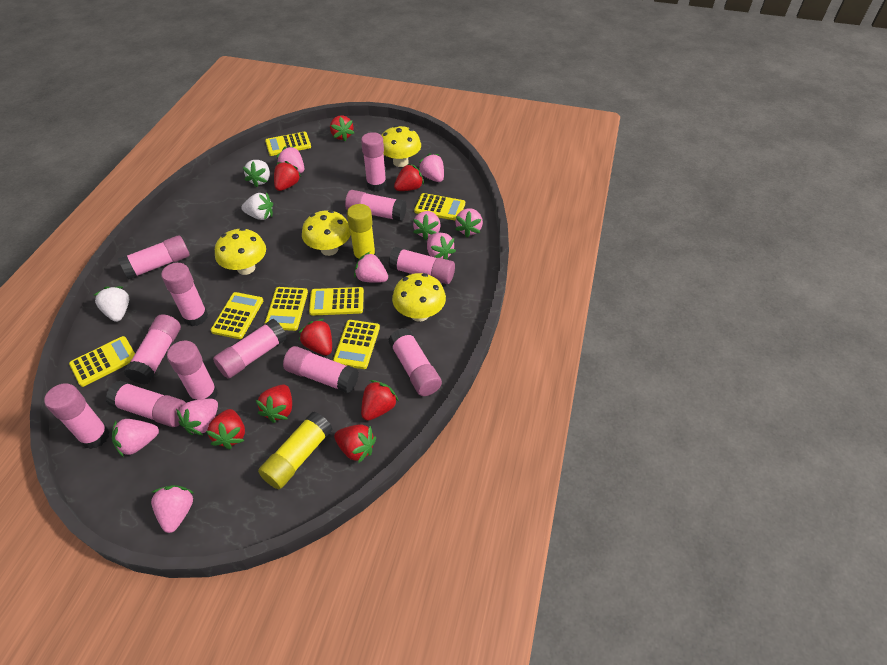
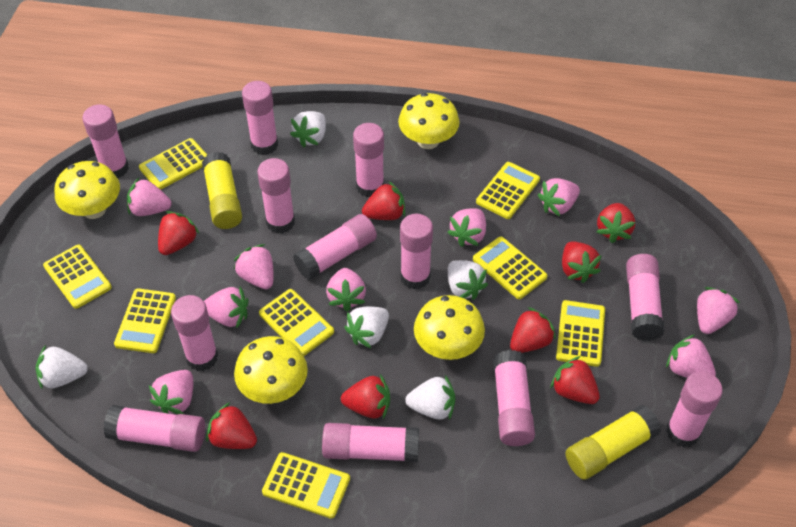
white strawberry: 3 -> 5
yellow calculator: 7 -> 8

